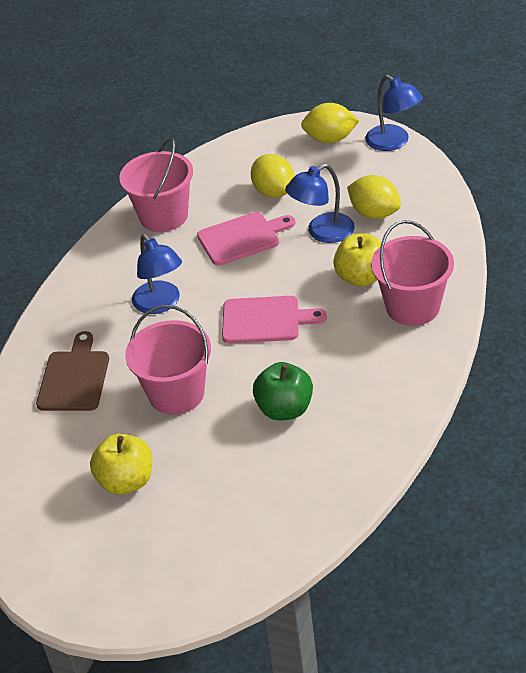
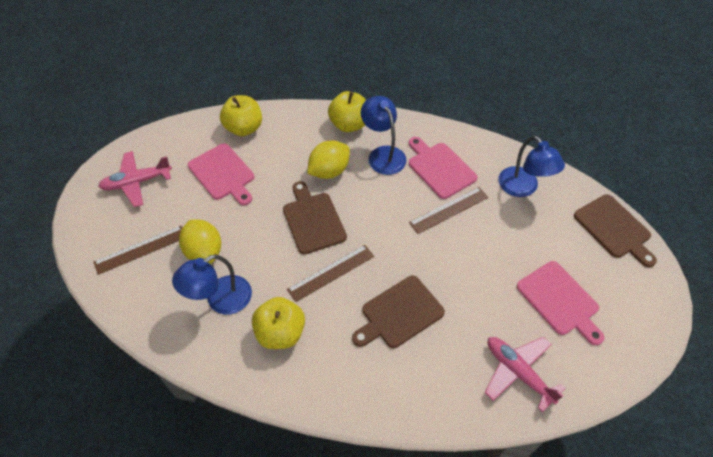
brown cutting board: 1 -> 3
brown ruler: 0 -> 3
green apple: 1 -> 0
pink bucket: 3 -> 0
pink cutting board: 2 -> 3
pink plane: 0 -> 2
yellow apple: 2 -> 3
yellow lemon: 3 -> 2

